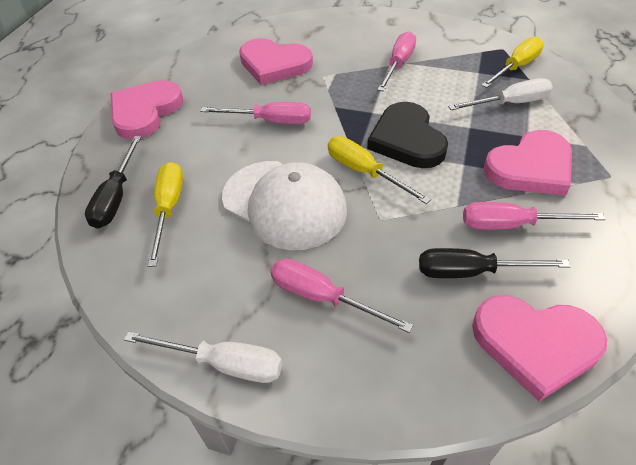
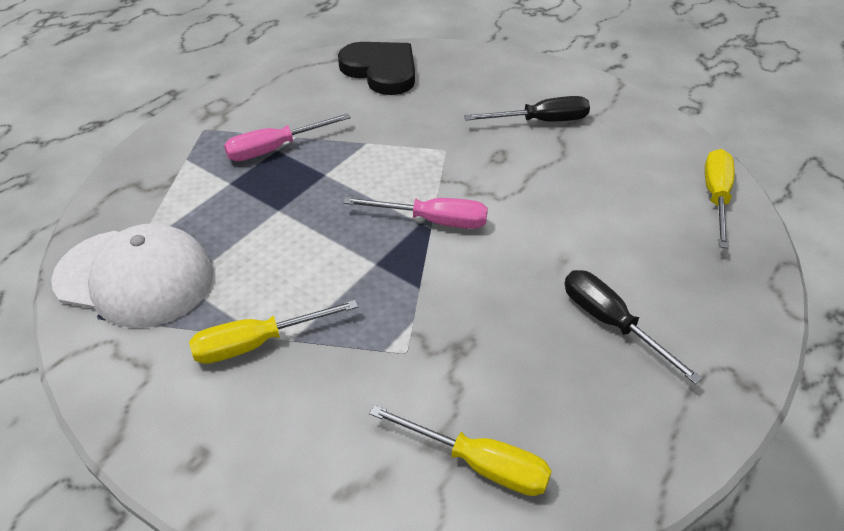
pink heart: 4 -> 0
pink screwdriver: 4 -> 2
white screwdriver: 2 -> 0

